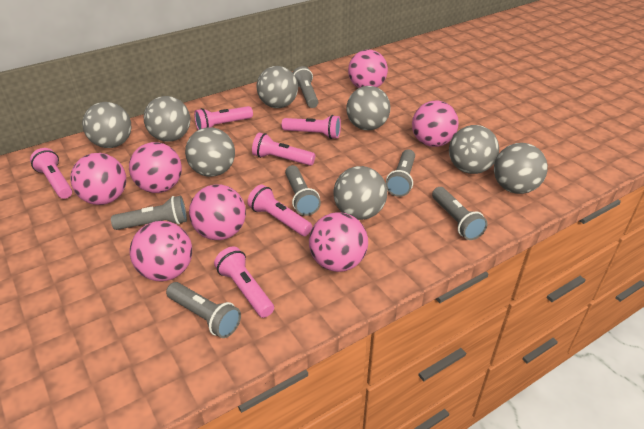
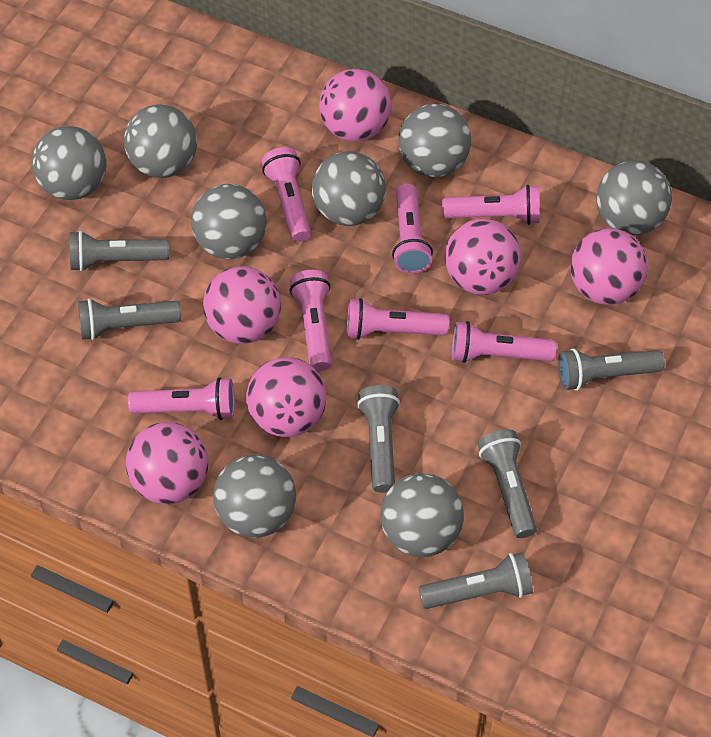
pink ball: 7 -> 6
pink flashlight: 6 -> 7

